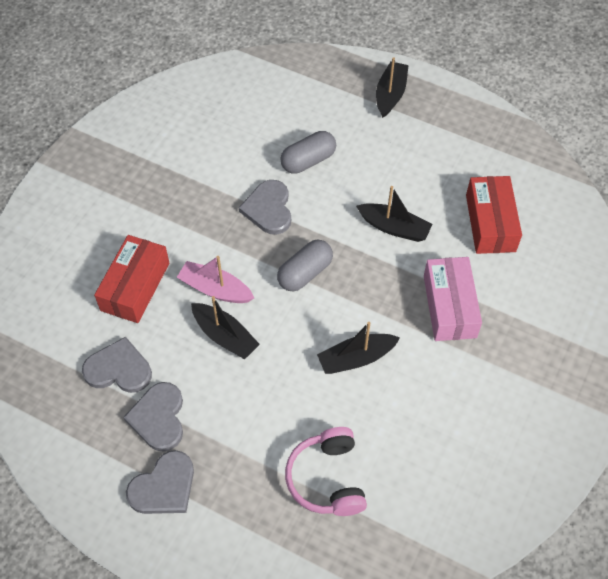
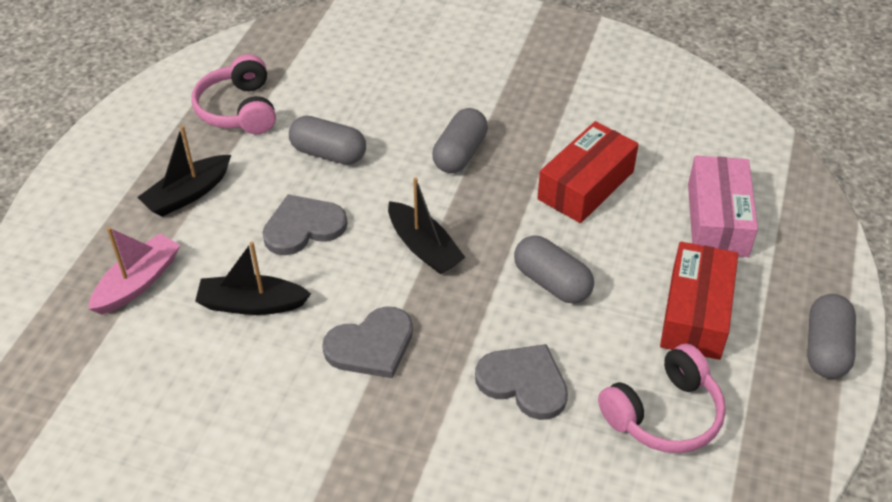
black boat: 4 -> 3
grey capsule: 2 -> 4
grey heart: 4 -> 3
pink headphones: 1 -> 2

